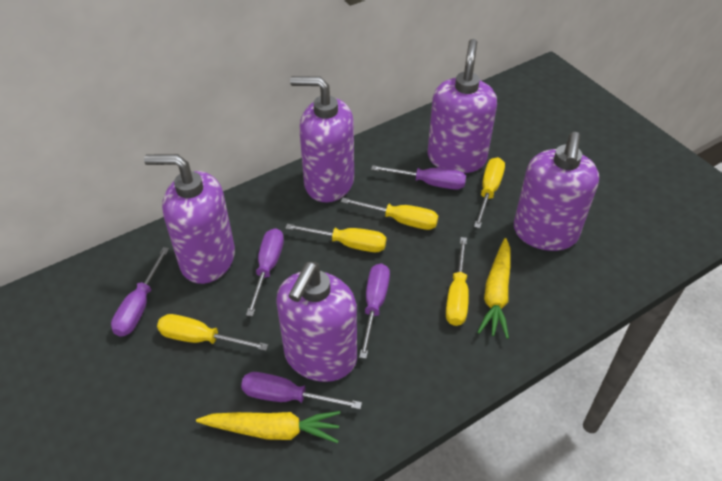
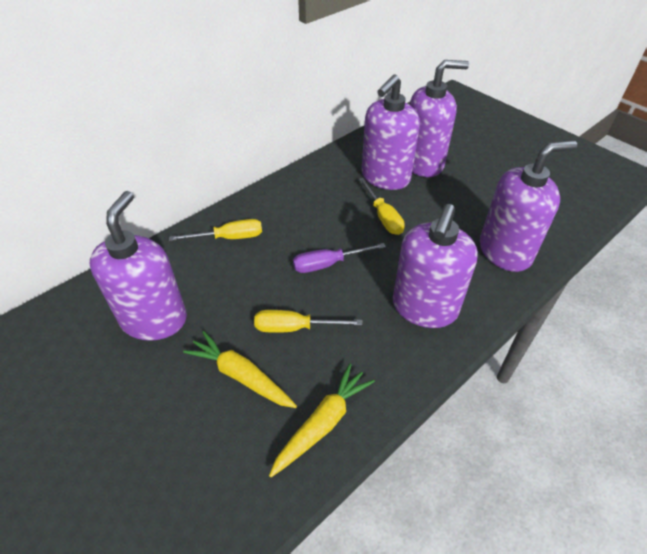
purple screwdriver: 5 -> 1
yellow screwdriver: 5 -> 3

